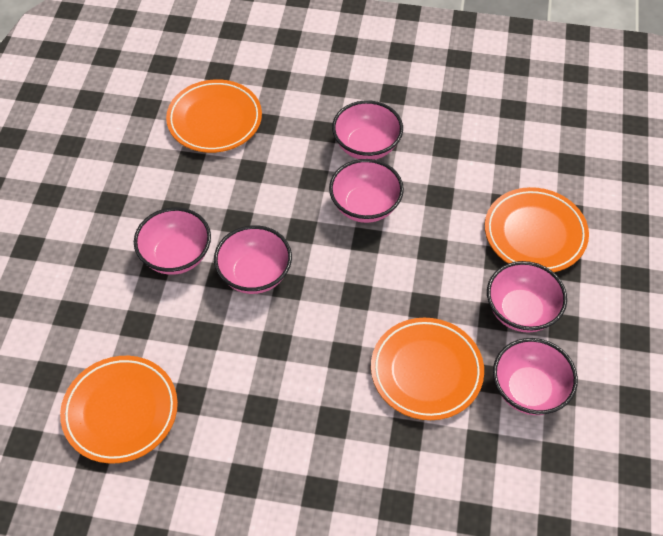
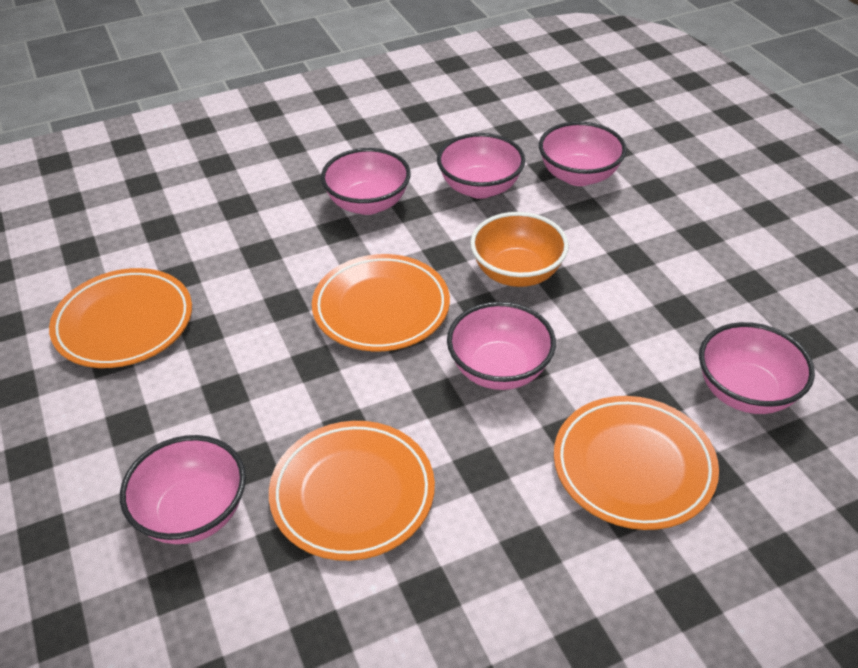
orange bowl: 0 -> 1

